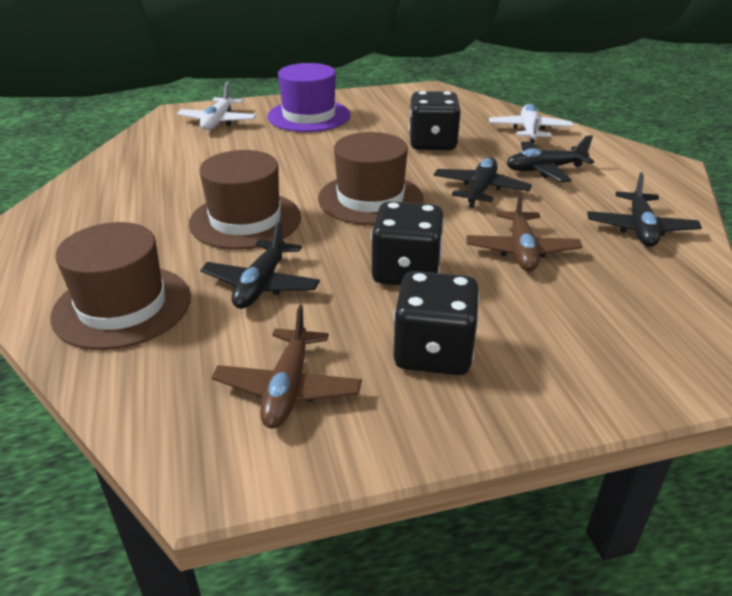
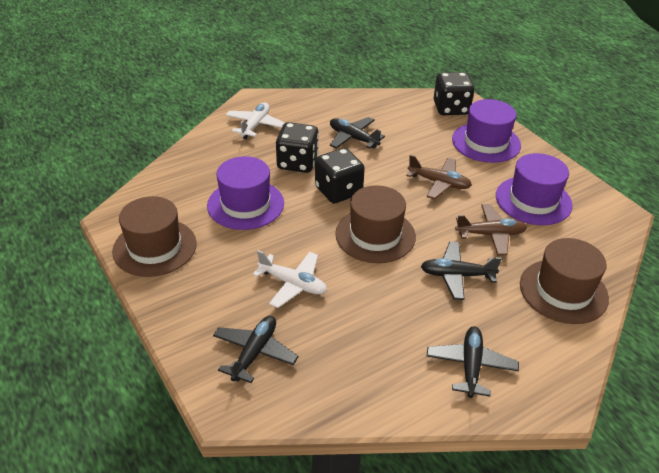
purple hat: 1 -> 3

